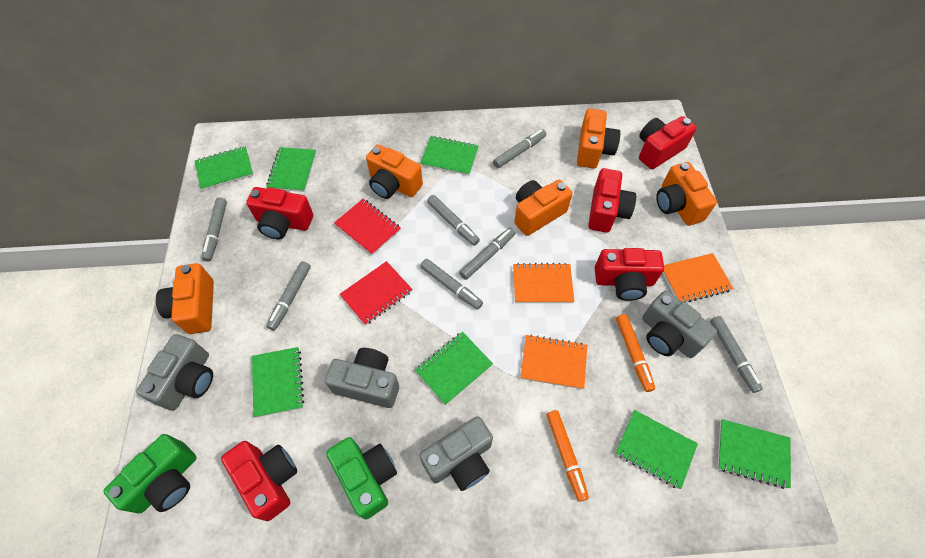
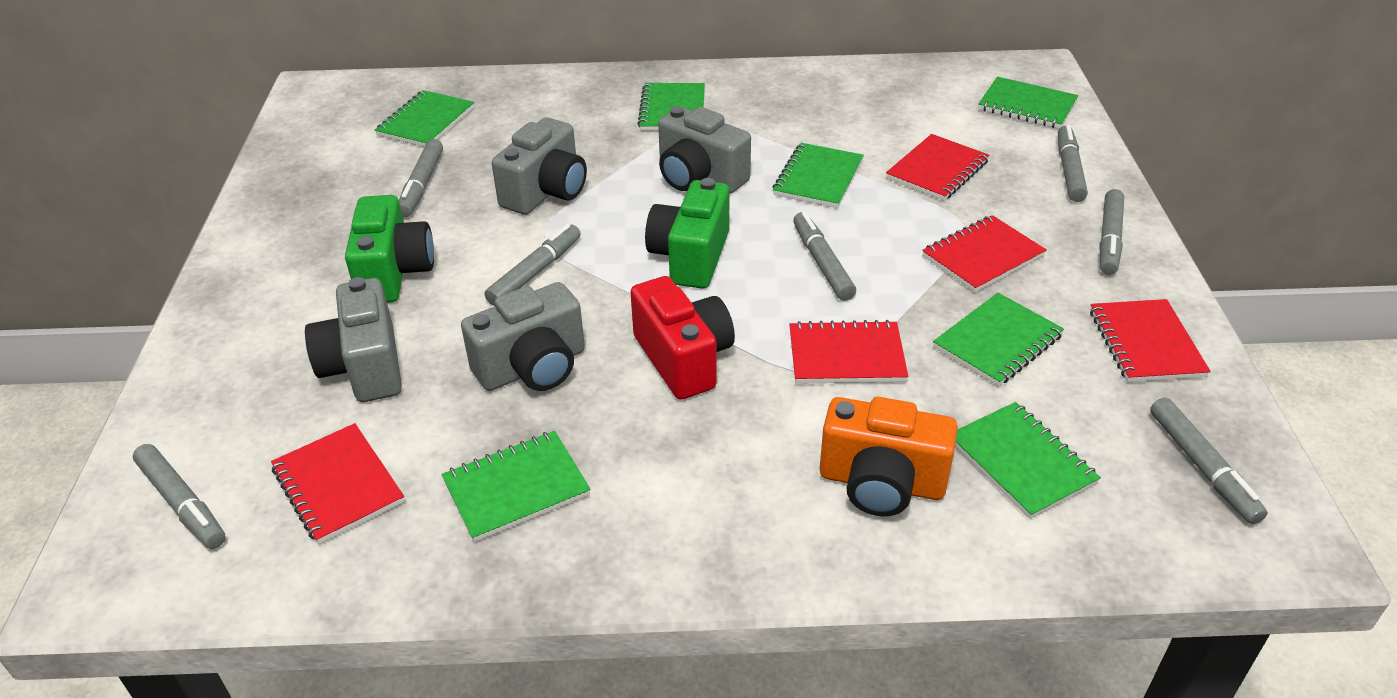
orange camera: 5 -> 1
orange marker: 2 -> 0
orange notebook: 3 -> 0
red camera: 5 -> 1
red notebook: 2 -> 5

